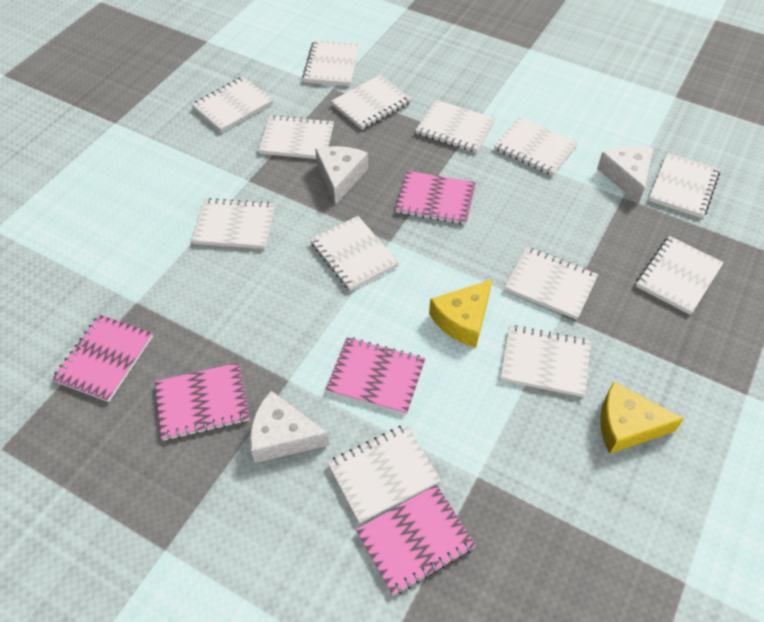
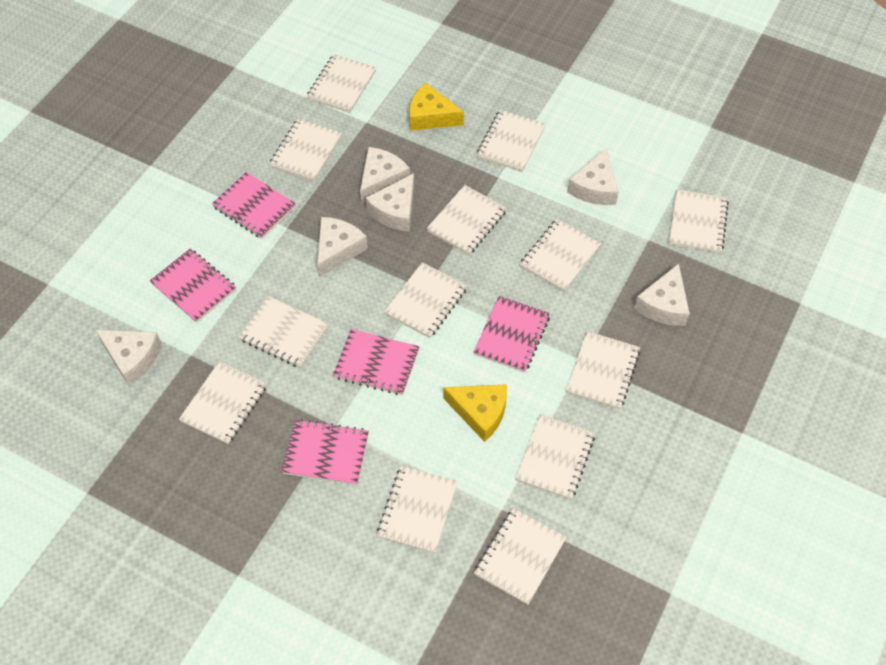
white cheese: 3 -> 6

